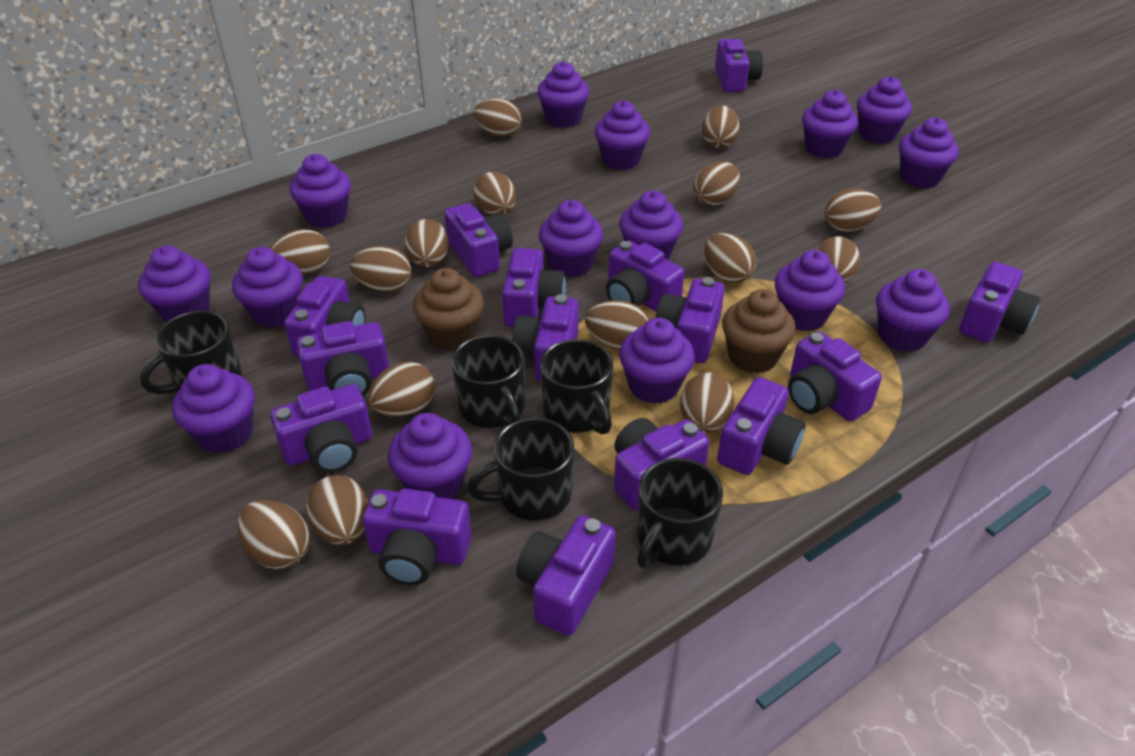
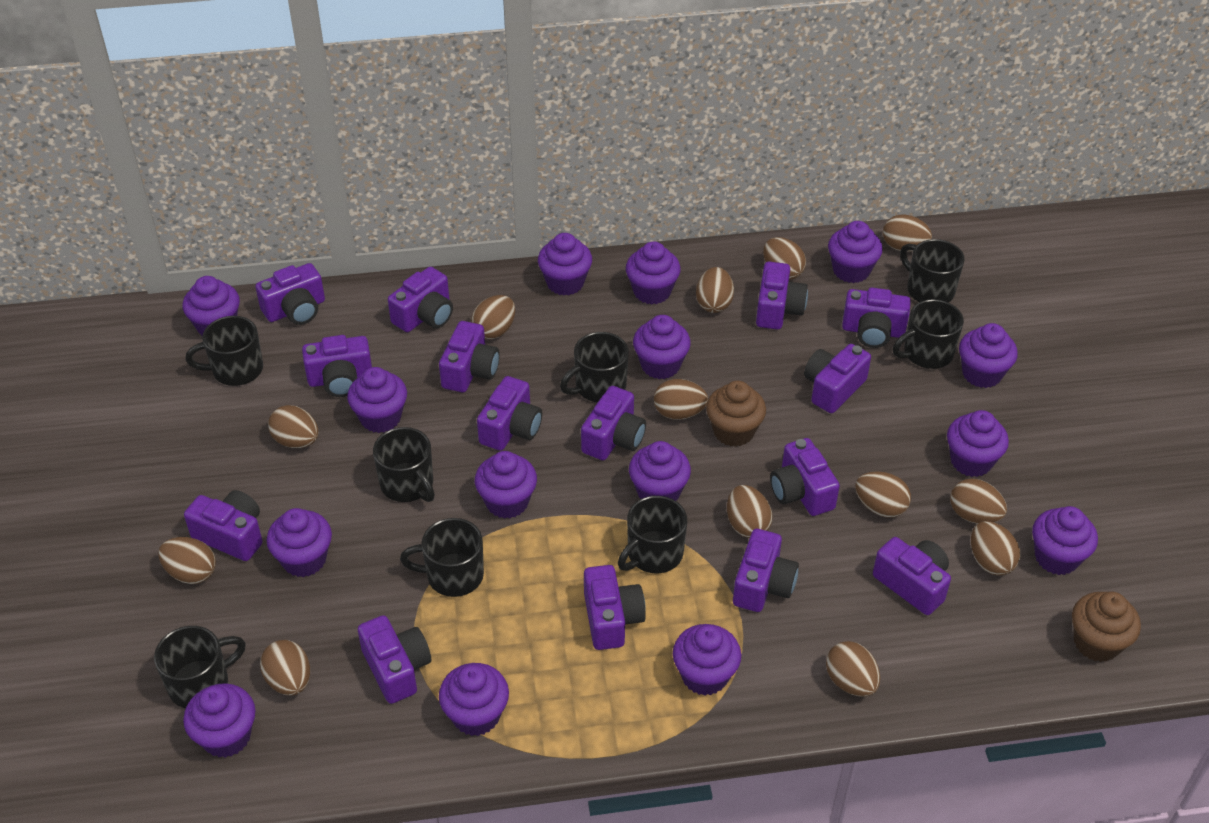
black mug: 5 -> 8
brown egg: 15 -> 13

